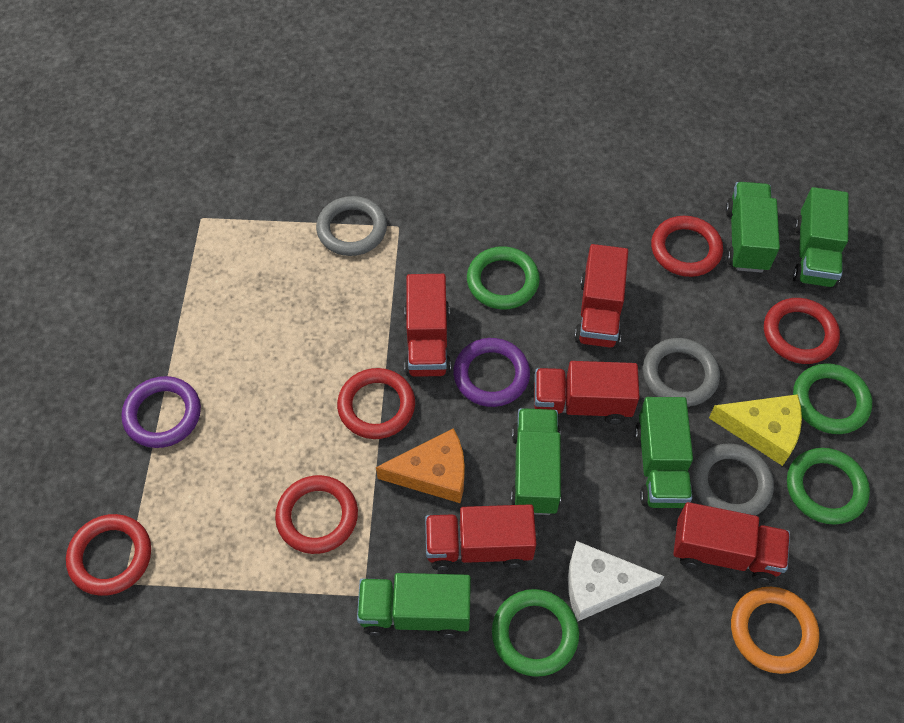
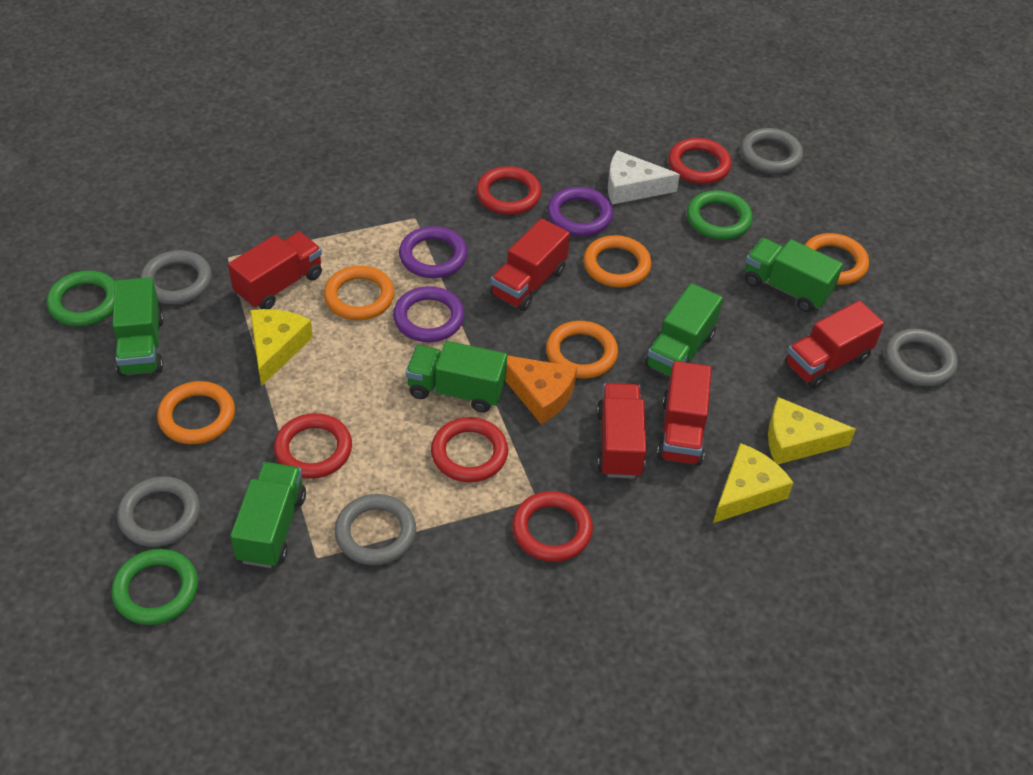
green ring: 4 -> 3
grey ring: 3 -> 5
orange ring: 1 -> 5
purple ring: 2 -> 3
yellow cheese: 1 -> 3

